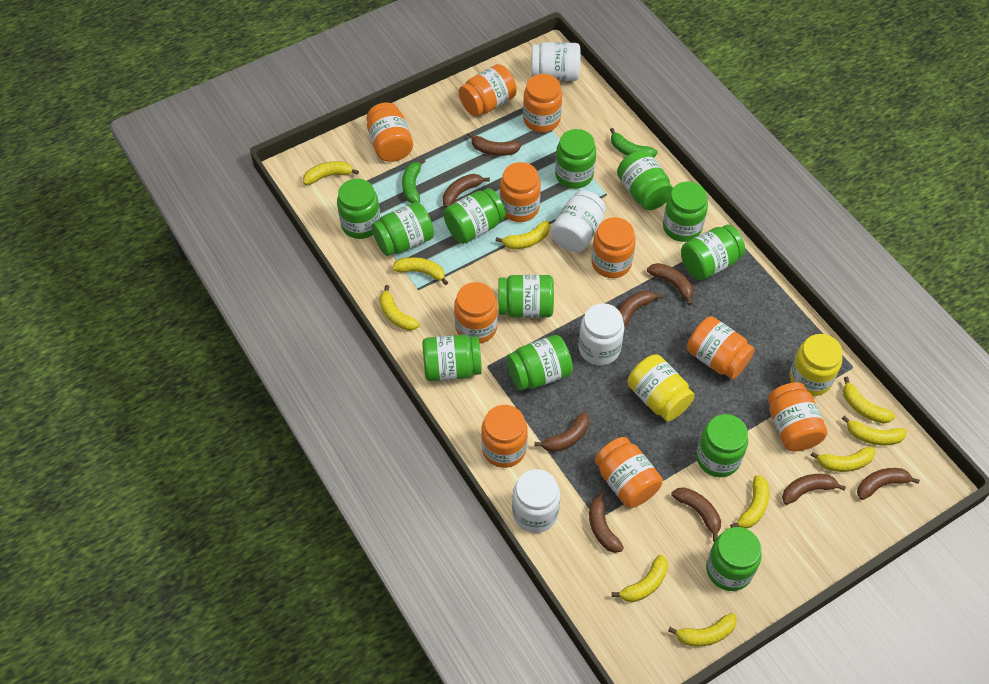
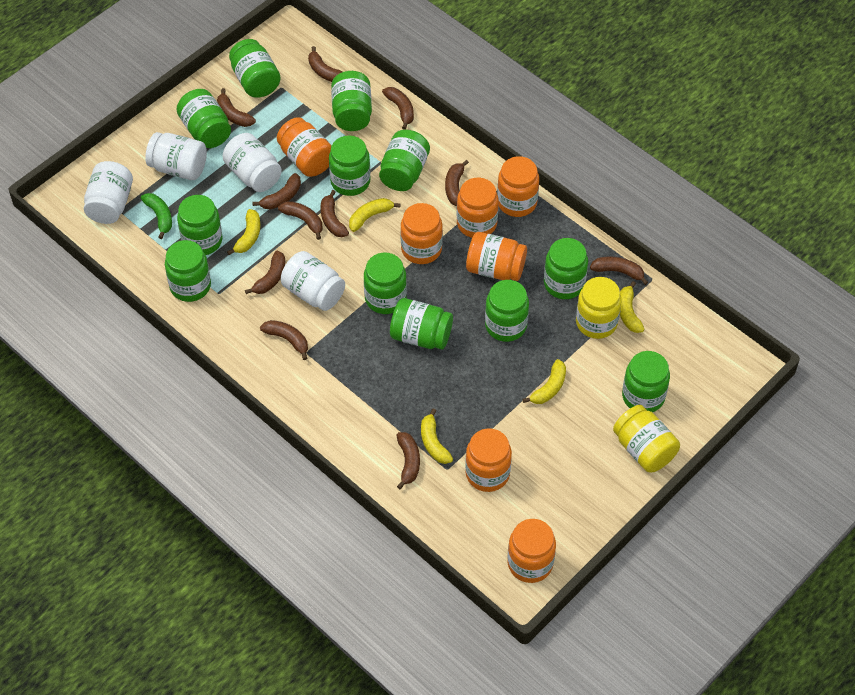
brown banana: 9 -> 11
green banana: 2 -> 1
orange jar: 10 -> 7
yellow banana: 10 -> 5

